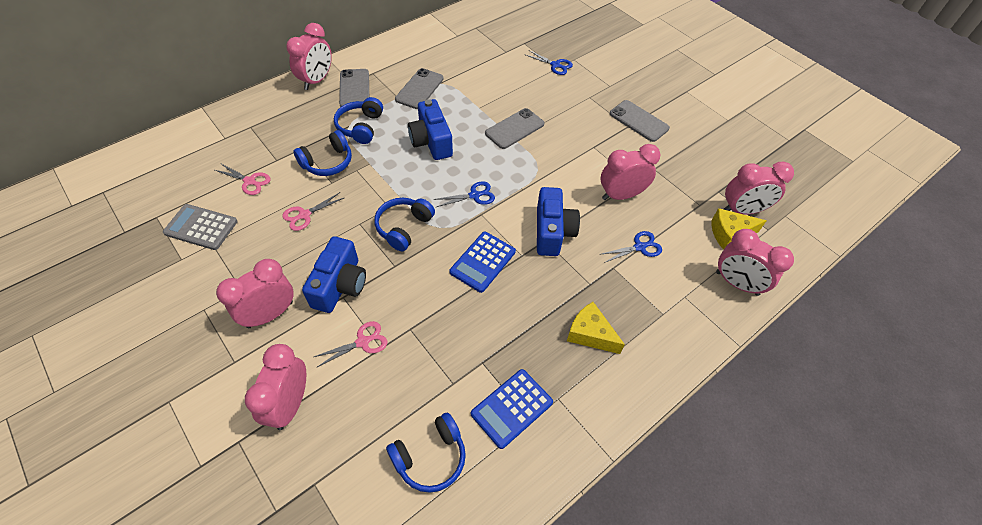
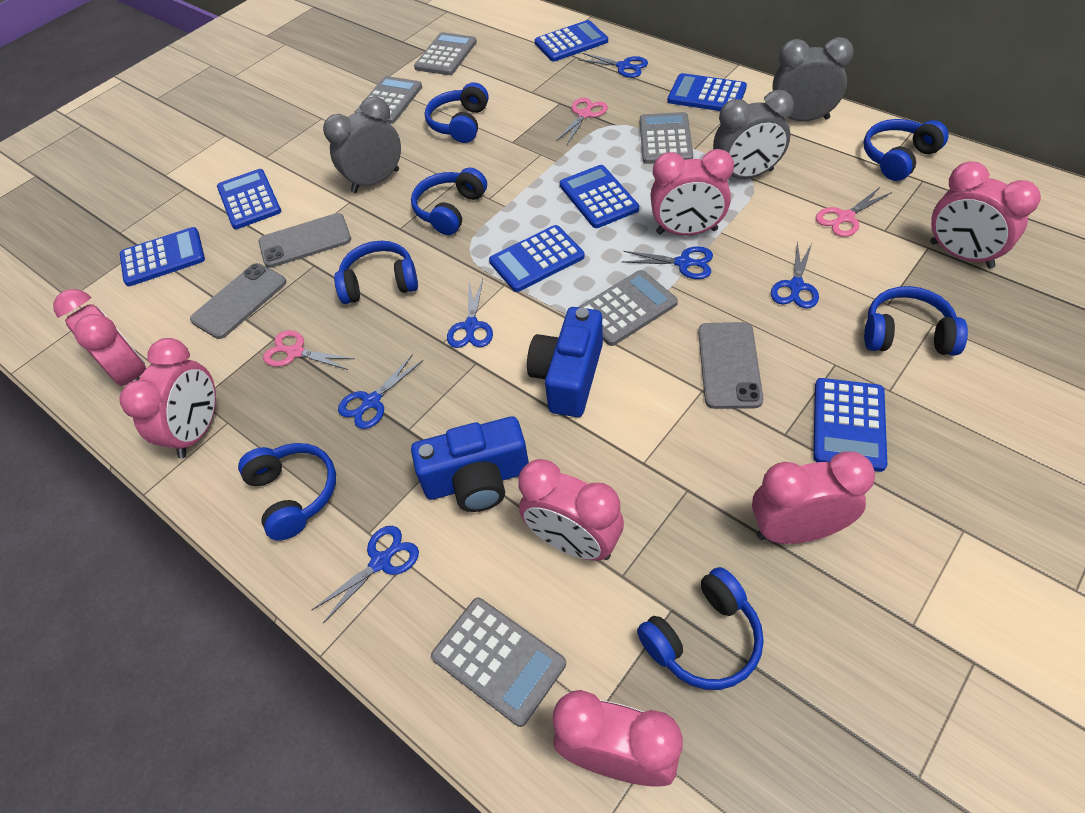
blue calculator: 2 -> 7
blue camera: 3 -> 2
blue headphones: 4 -> 7
blue scissors: 3 -> 6
grey calculator: 1 -> 5
grey clock: 0 -> 3
grey phone: 4 -> 3
pink clock: 6 -> 7
yellow cheese: 2 -> 0

